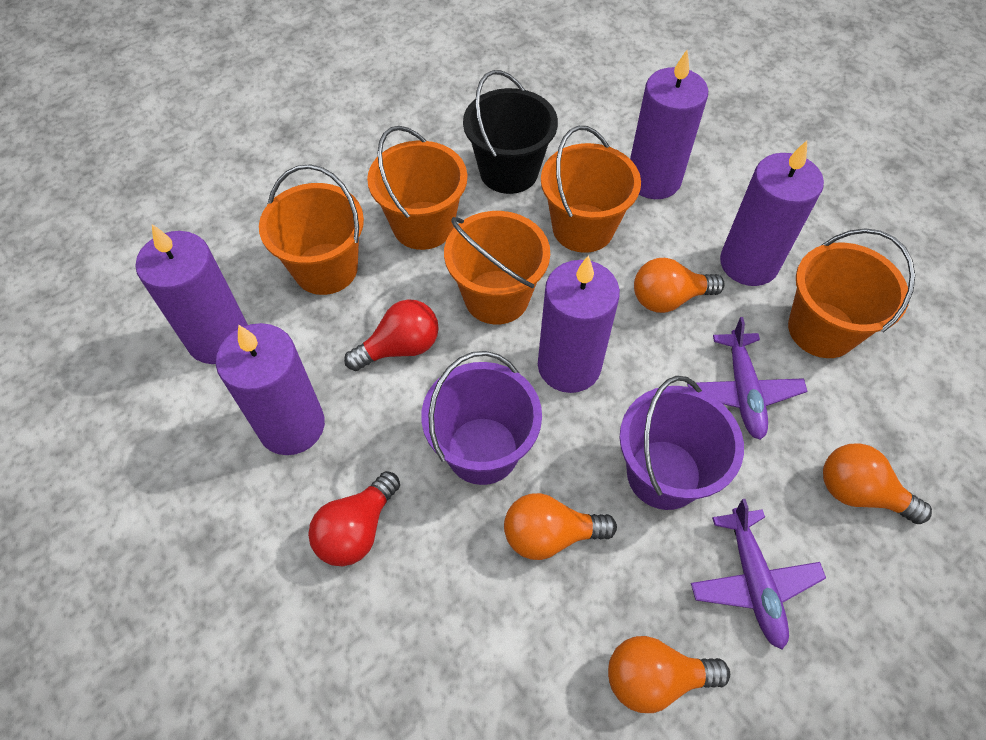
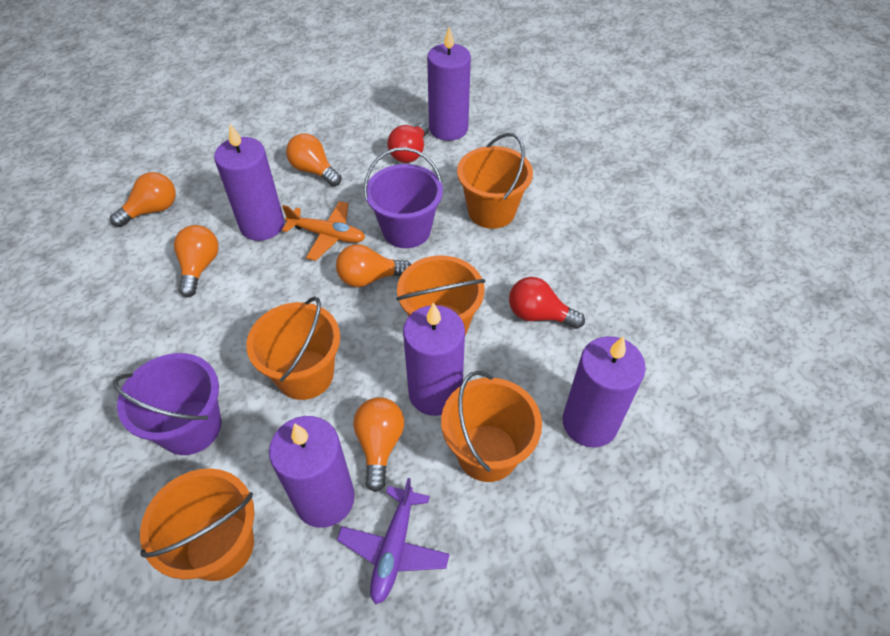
black bucket: 1 -> 0
orange light bulb: 4 -> 5
orange plane: 0 -> 1
purple plane: 2 -> 1

